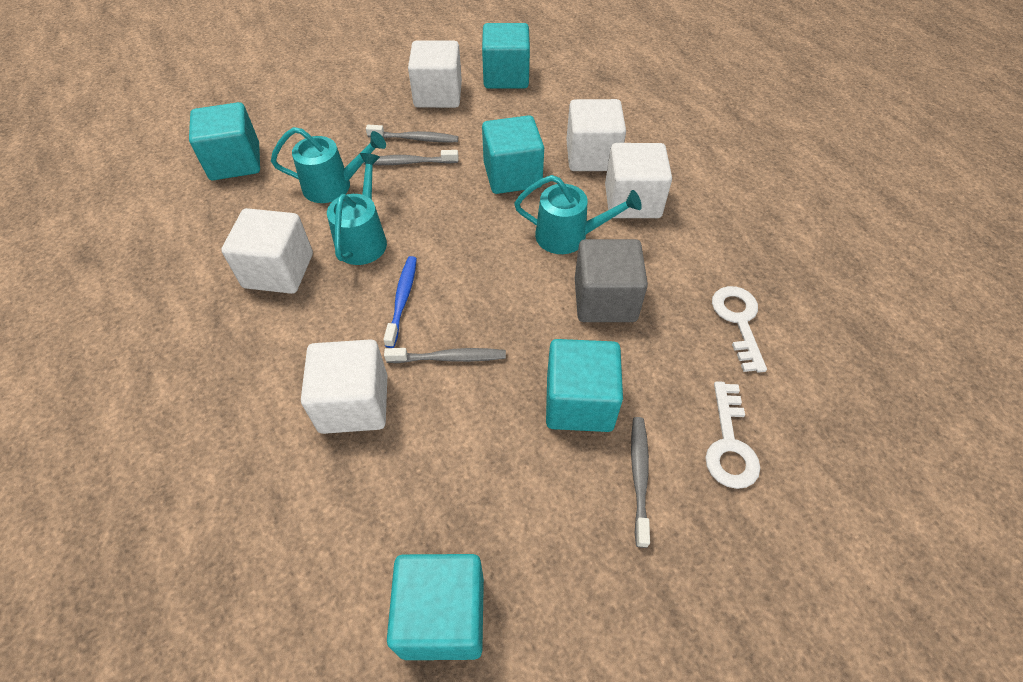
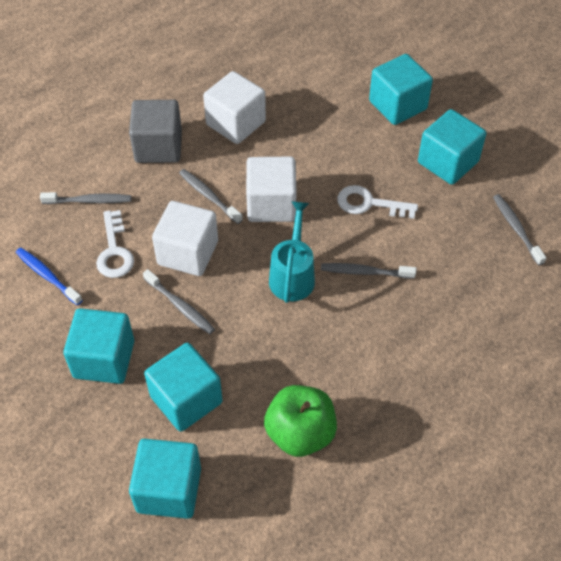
green apple: 0 -> 1
grey toothbrush: 4 -> 5
turquoise watering can: 3 -> 1
white cube: 5 -> 3

